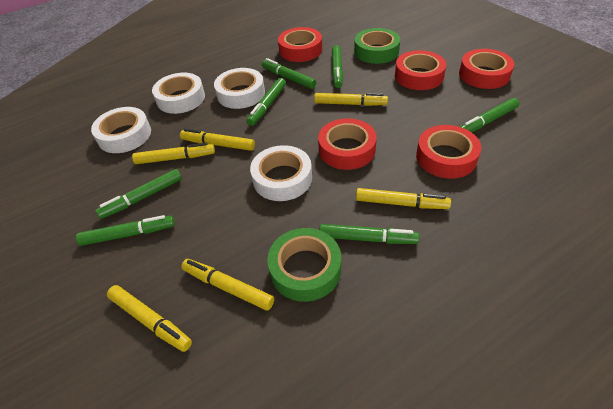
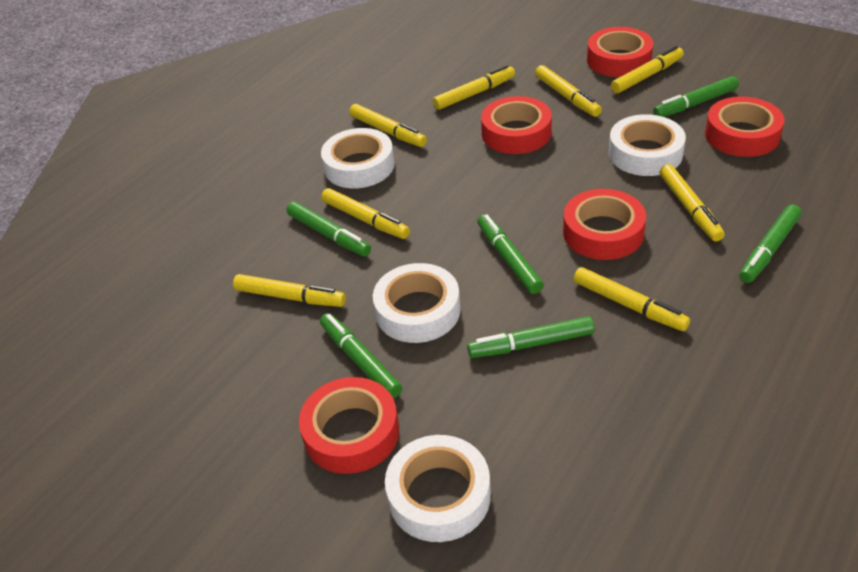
green marker: 7 -> 6
green tape: 2 -> 0
yellow marker: 6 -> 8

